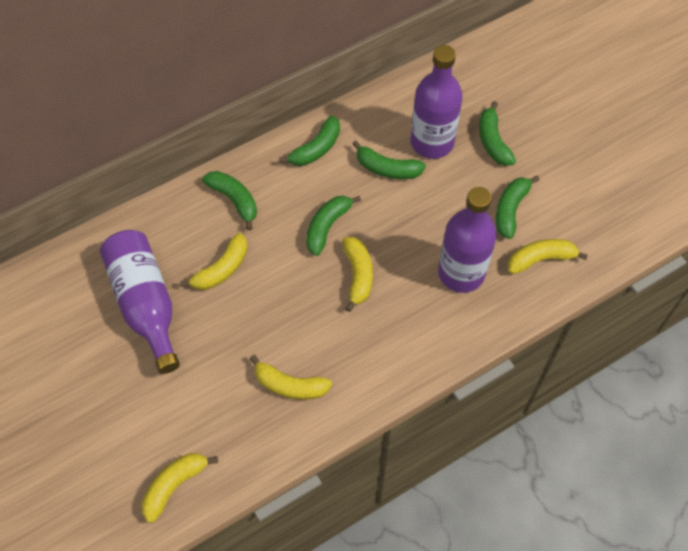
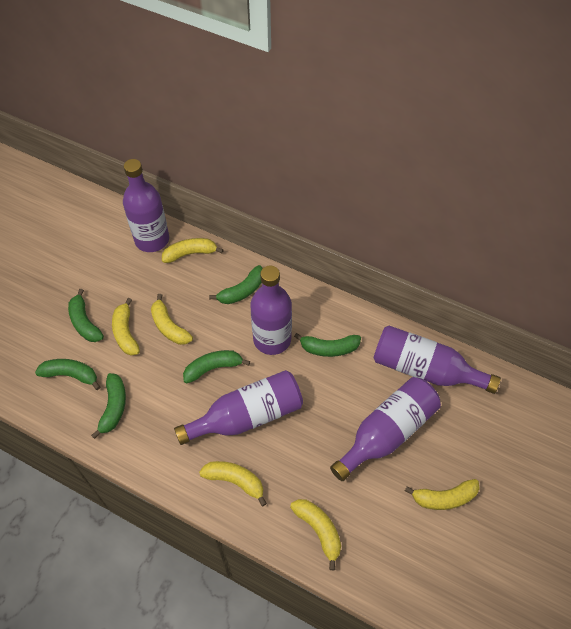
purple bottle: 3 -> 5
yellow banana: 5 -> 6

